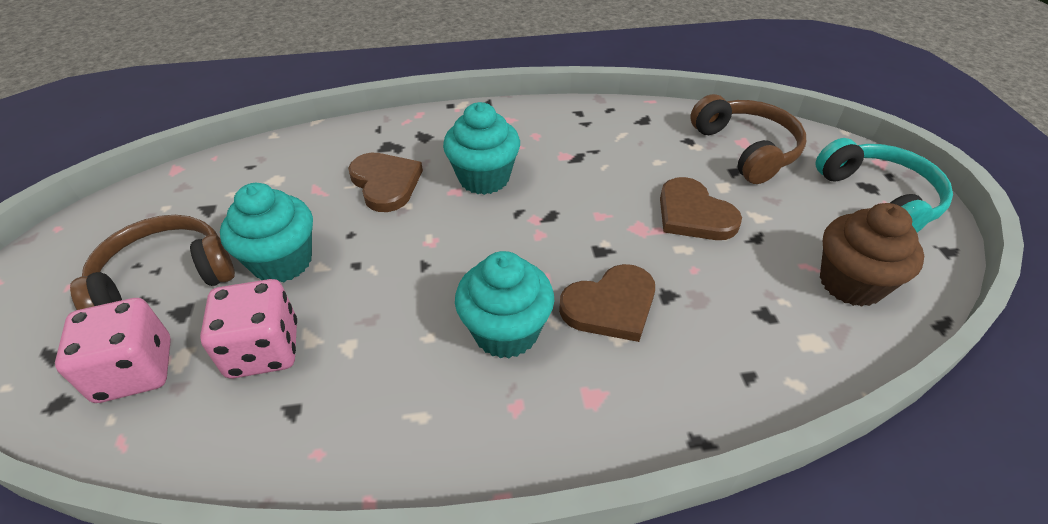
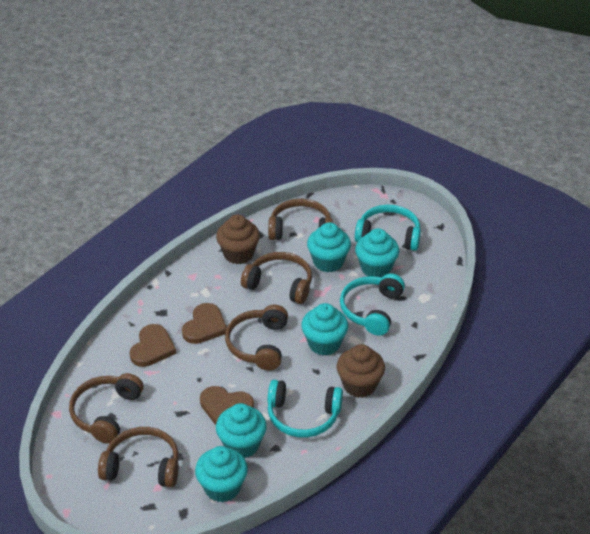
brown cupcake: 1 -> 2
brown headphones: 2 -> 5
pink dice: 2 -> 0
turquoise cupcake: 3 -> 5
turquoise headphones: 1 -> 3

